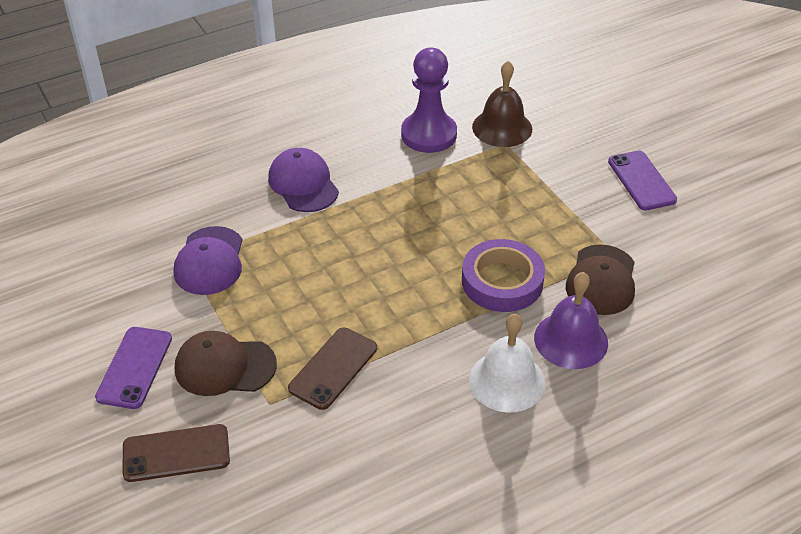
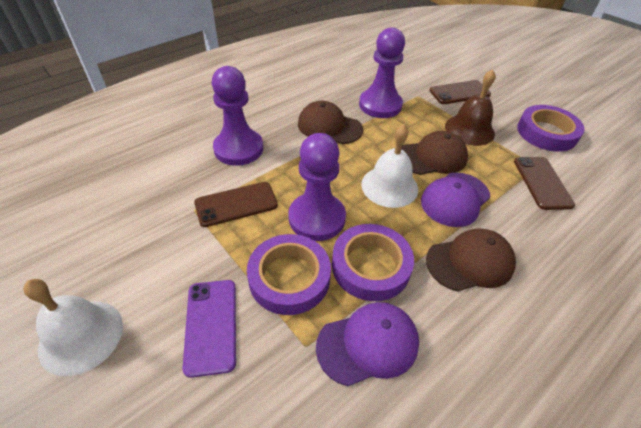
brown cap: 2 -> 3
brown phone: 2 -> 3
purple bell: 1 -> 0
purple pawn: 1 -> 3
purple phone: 2 -> 1
purple tape: 1 -> 3
white bell: 1 -> 2

